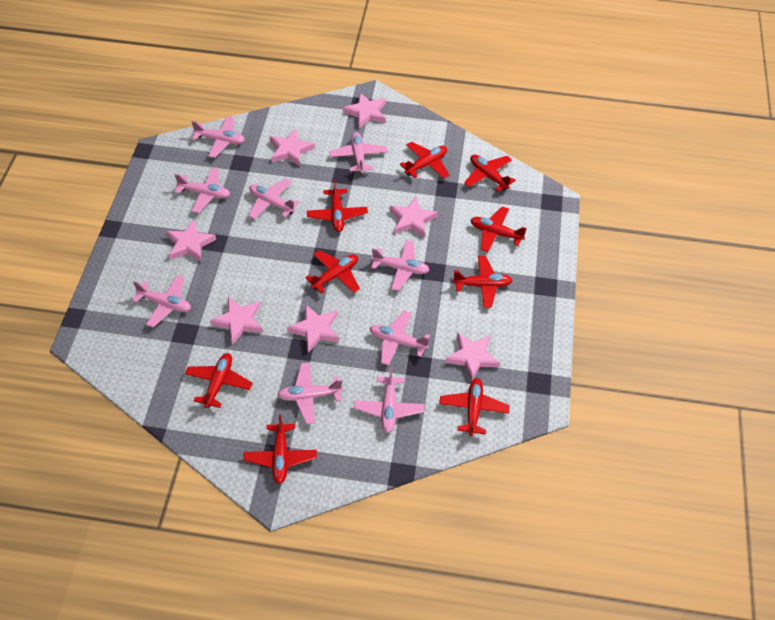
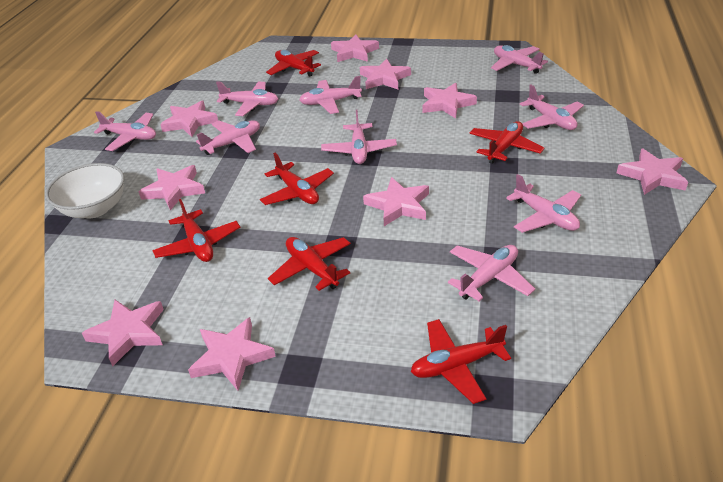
pink star: 7 -> 9
red plane: 9 -> 6
white bowl: 0 -> 1

